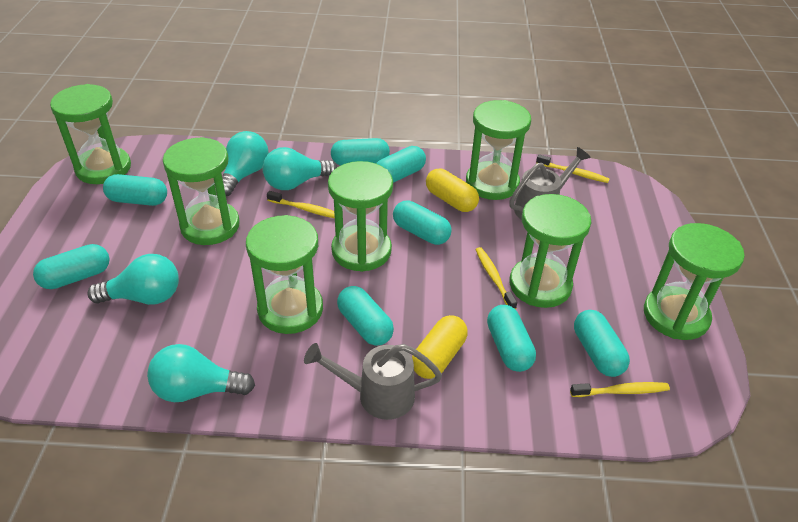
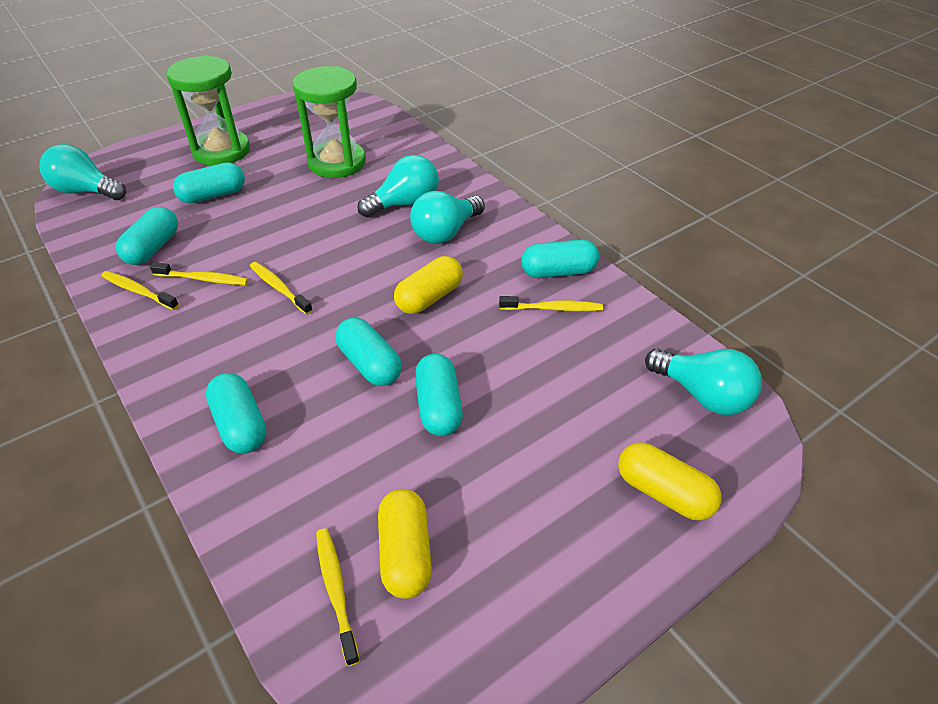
green hourglass: 7 -> 2
grey watering can: 2 -> 0
turquoise capsule: 8 -> 6
yellow capsule: 2 -> 3
yellow toothbrush: 4 -> 5

